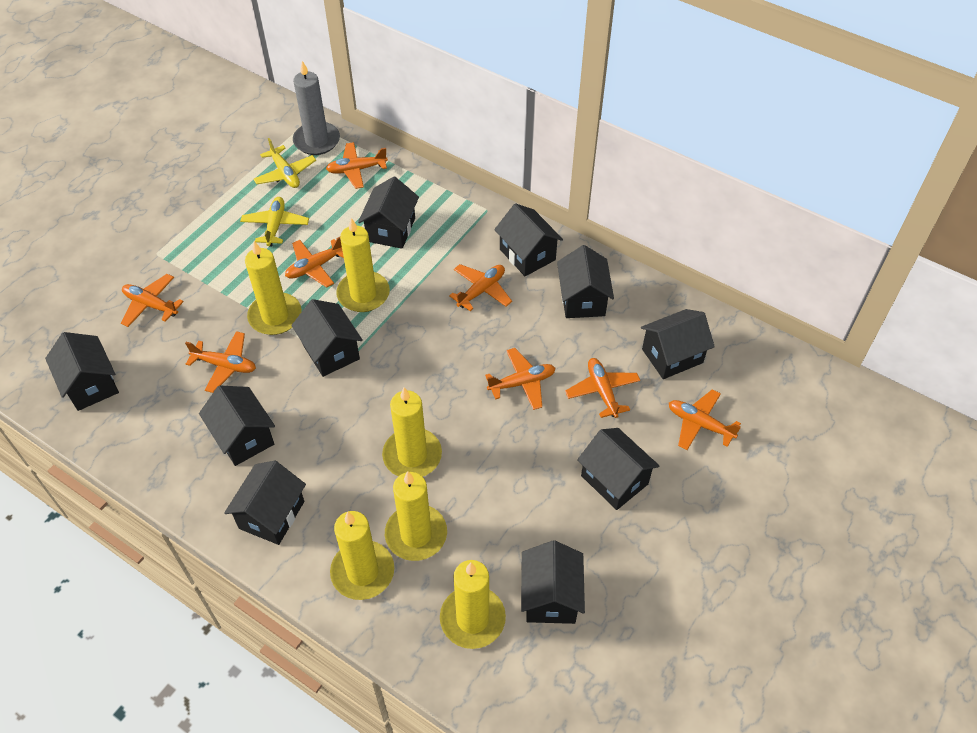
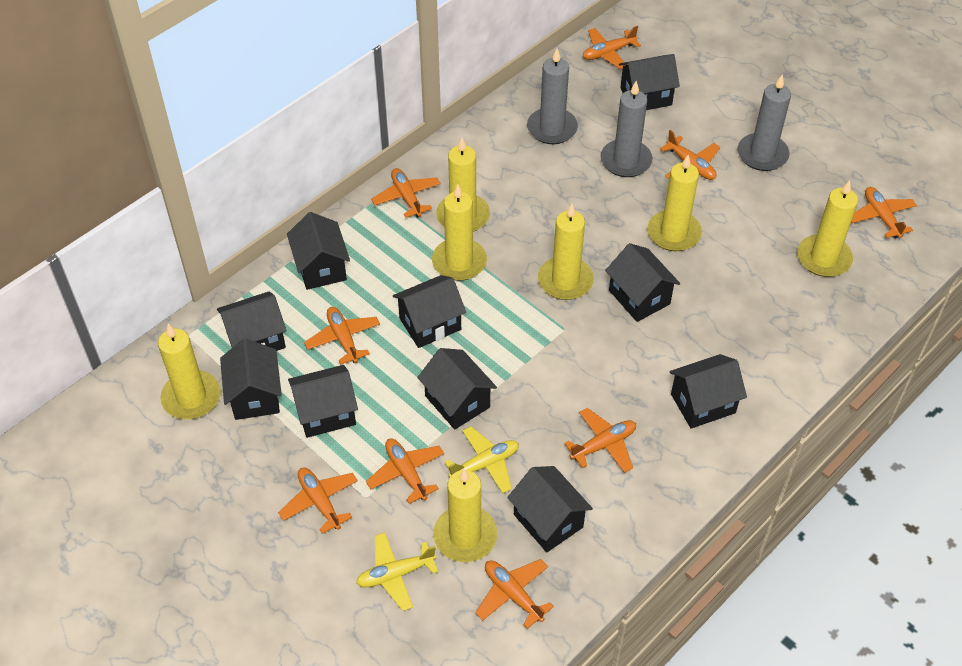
grey candle: 1 -> 3
orange plane: 8 -> 9
yellow candle: 6 -> 7

